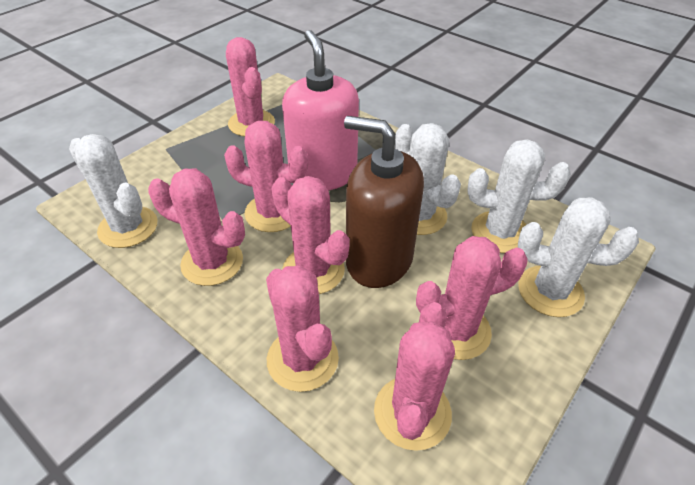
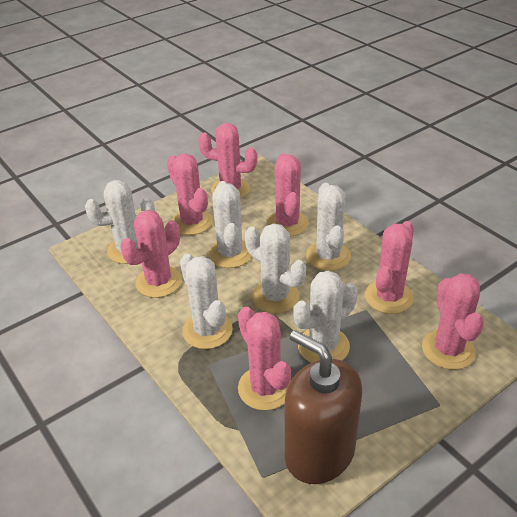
pink soap dispenser: 1 -> 0
white cactus: 4 -> 6

